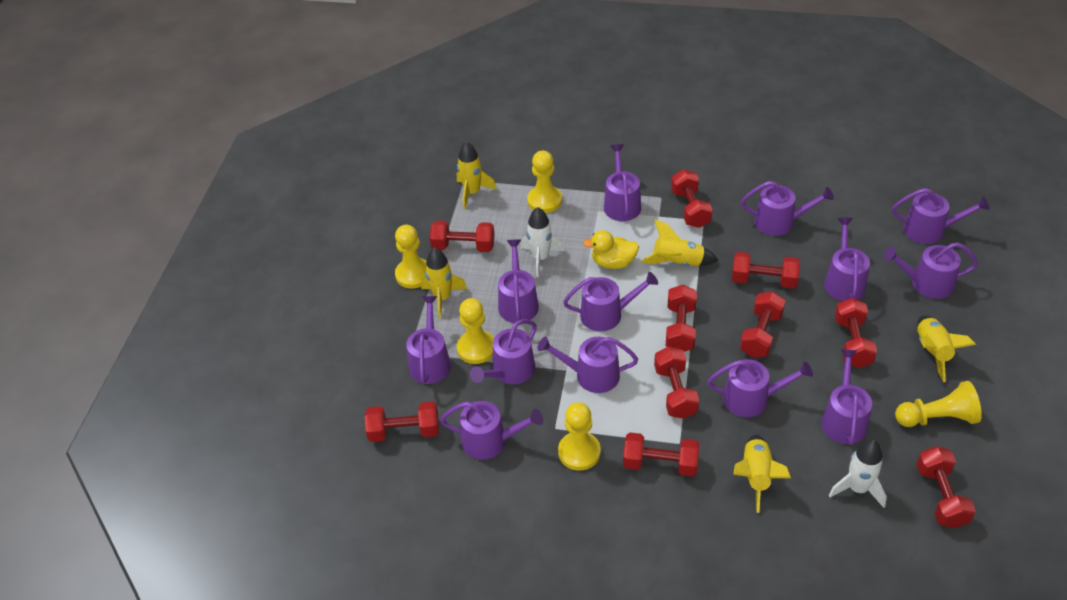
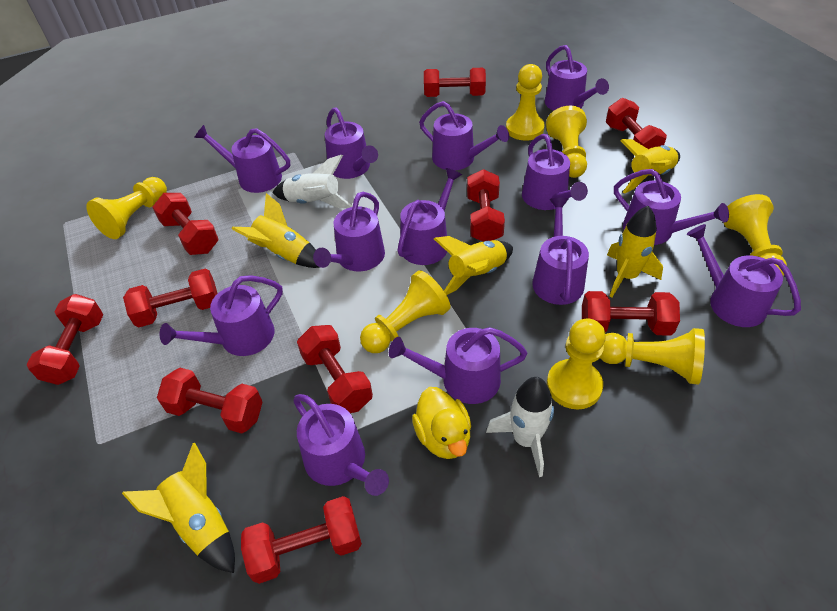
yellow pawn: 5 -> 7

